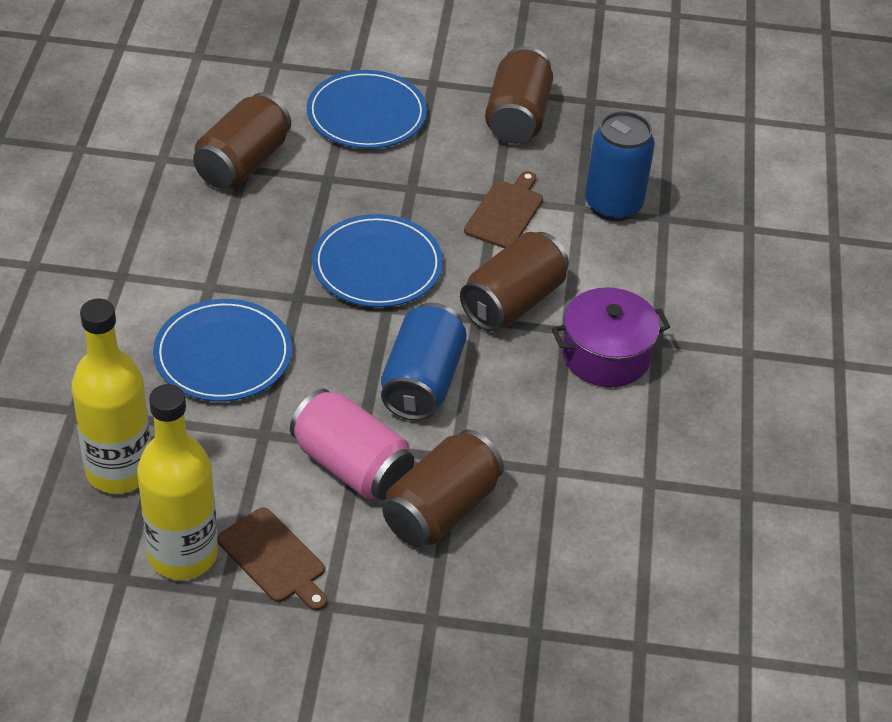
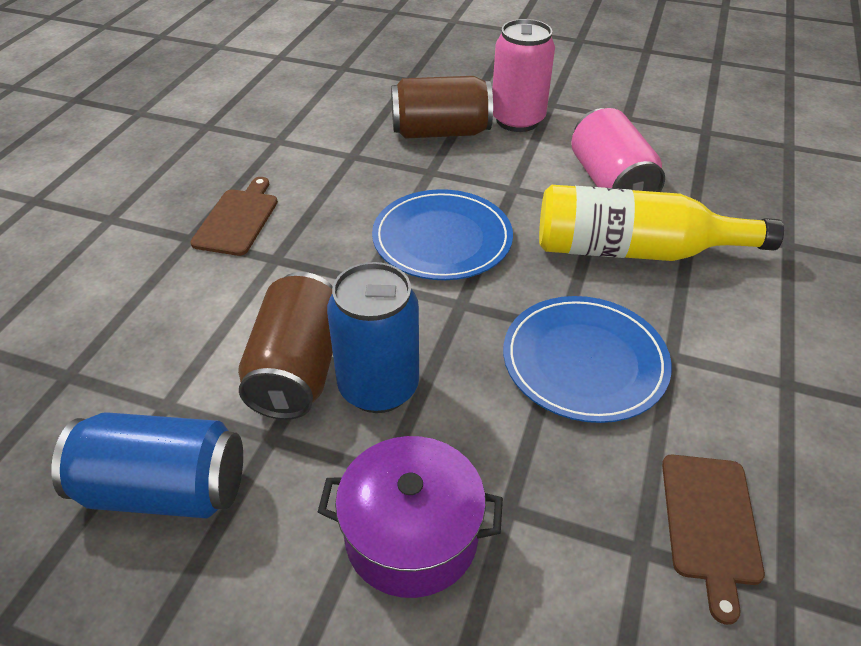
blue plate: 3 -> 2
brown can: 4 -> 2
pink can: 1 -> 2
yellow bottle: 2 -> 1

